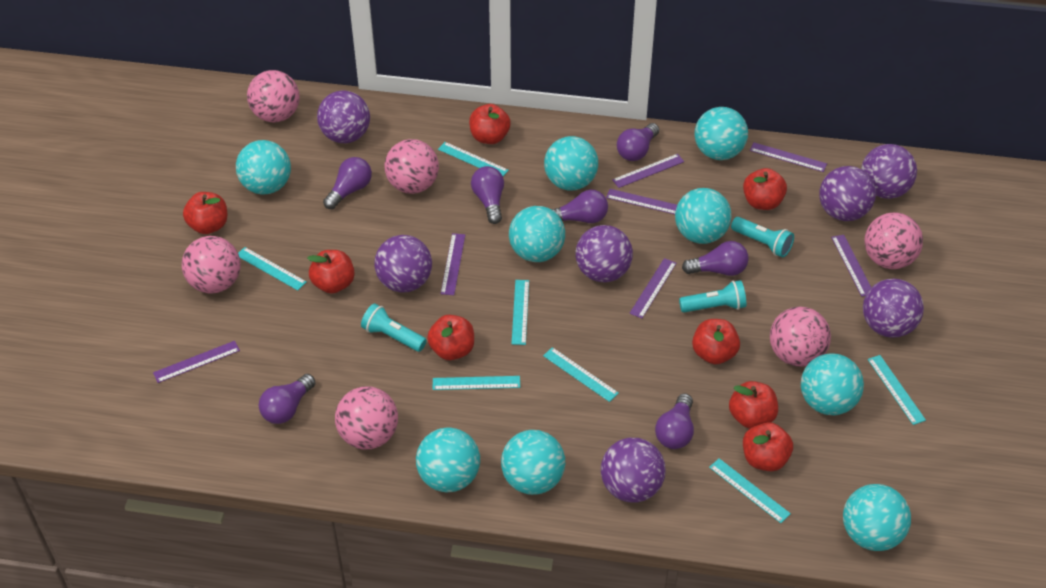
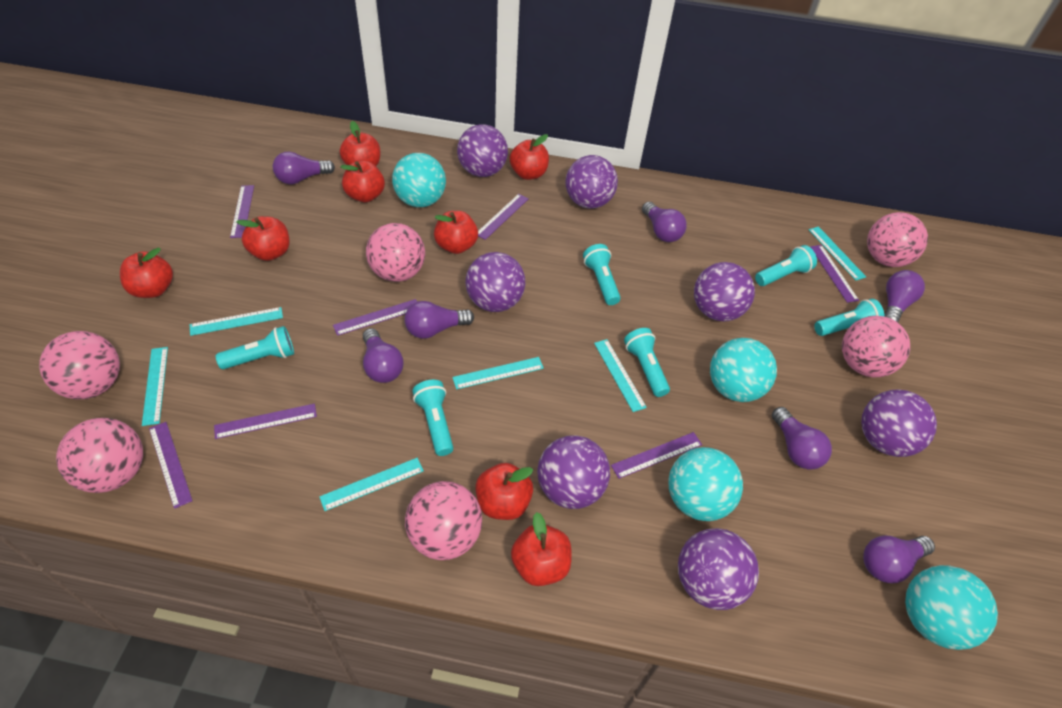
turquoise ball: 9 -> 4
turquoise flashlight: 3 -> 6
turquoise ruler: 7 -> 6

